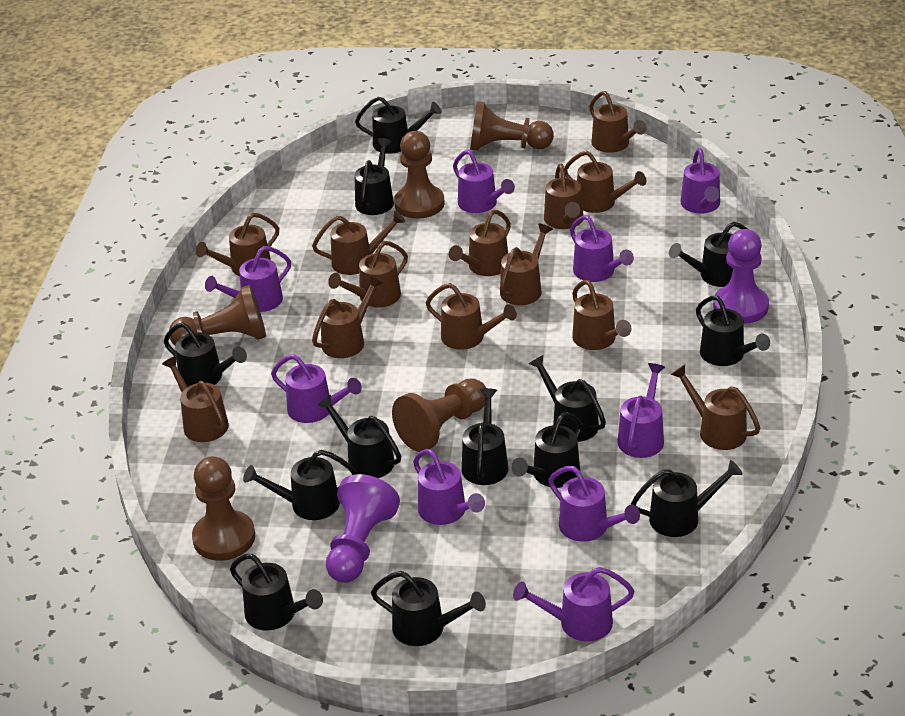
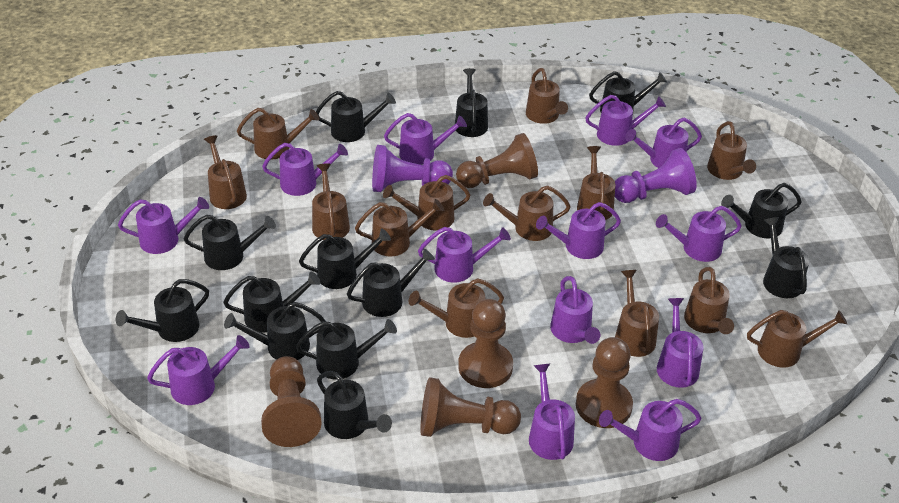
purple watering can: 9 -> 13

